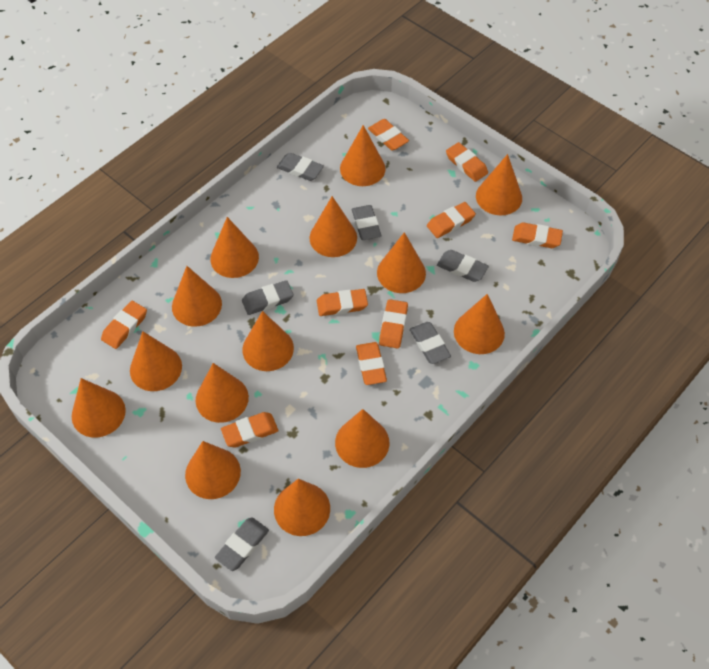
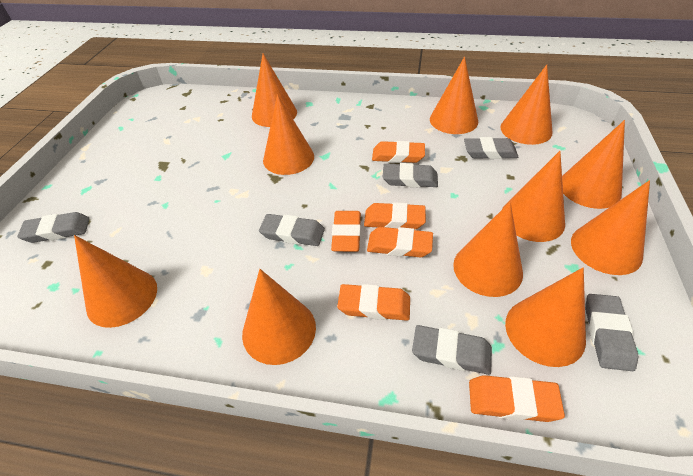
orange cone: 14 -> 11
orange eraser: 9 -> 6

